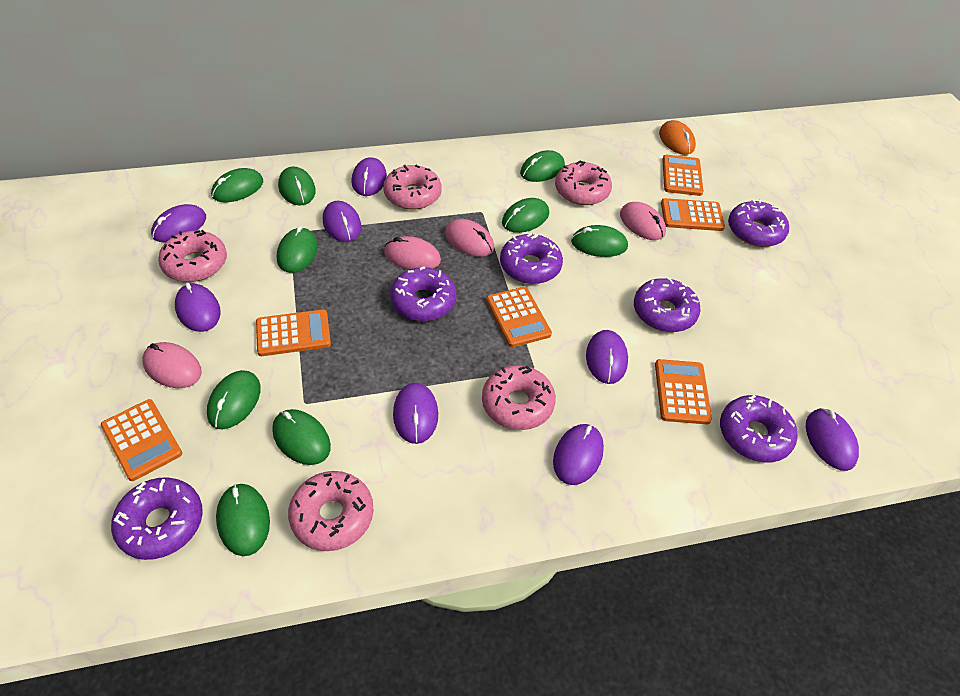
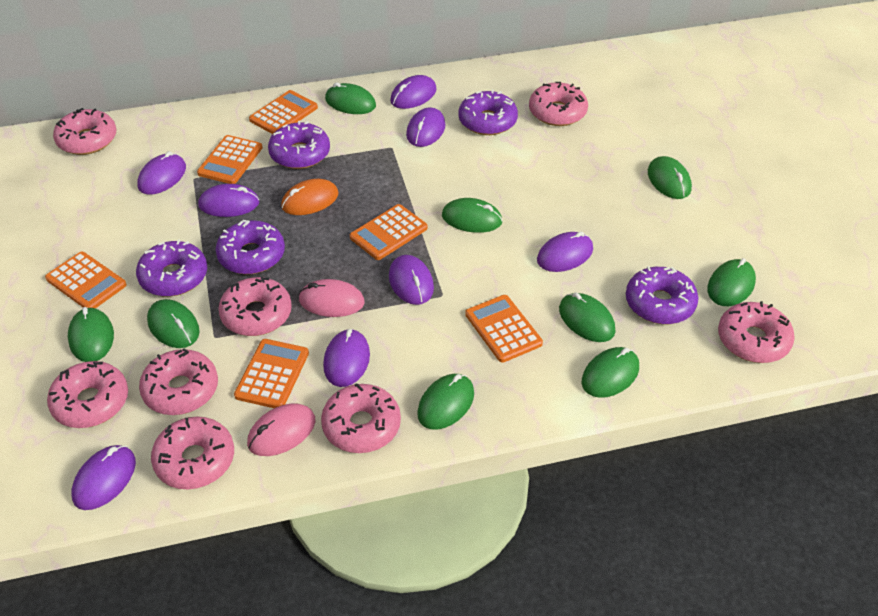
pink donut: 5 -> 8
pink mouse: 4 -> 2
purple donut: 6 -> 5

